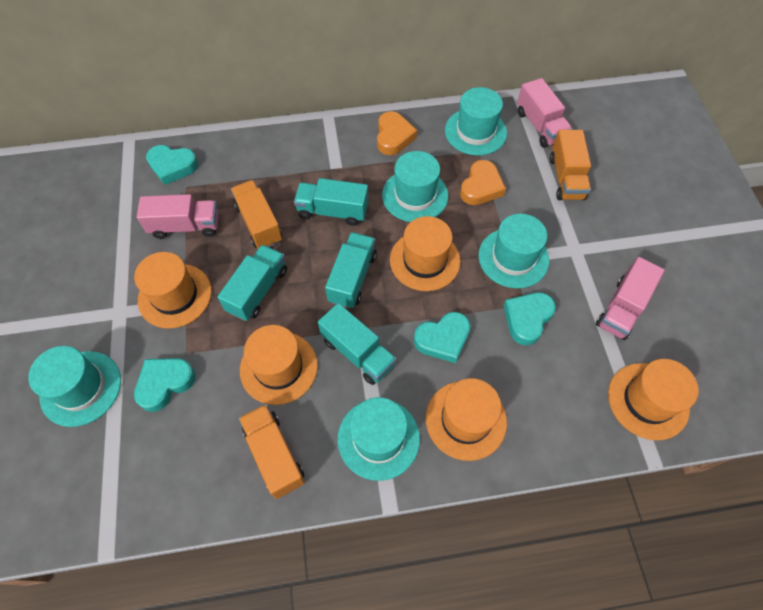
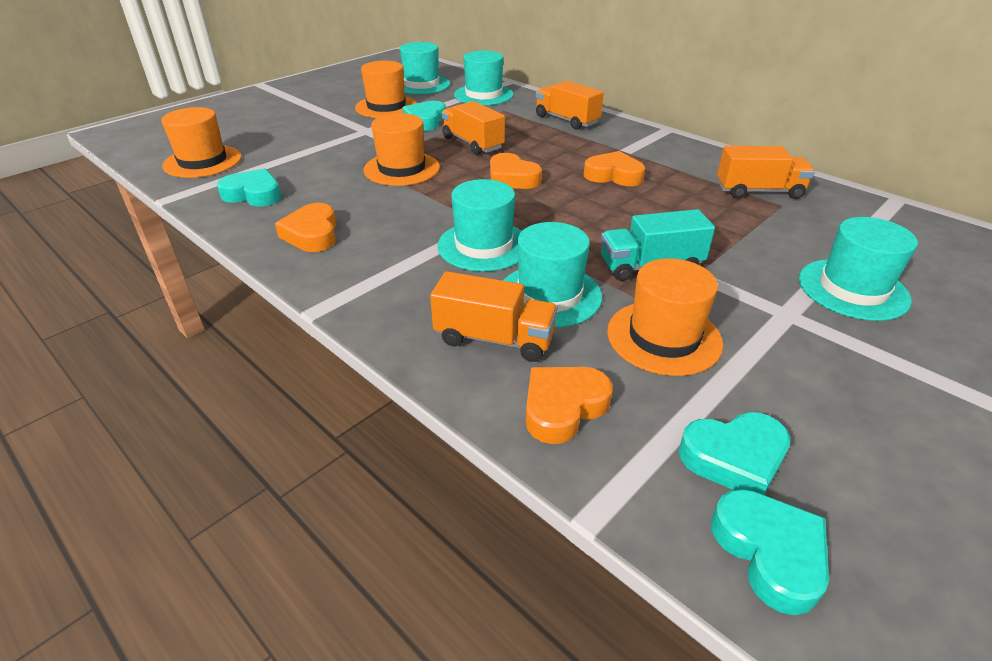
orange hat: 5 -> 4
orange heart: 2 -> 4
orange truck: 3 -> 4
pink truck: 3 -> 0
turquoise truck: 4 -> 1

